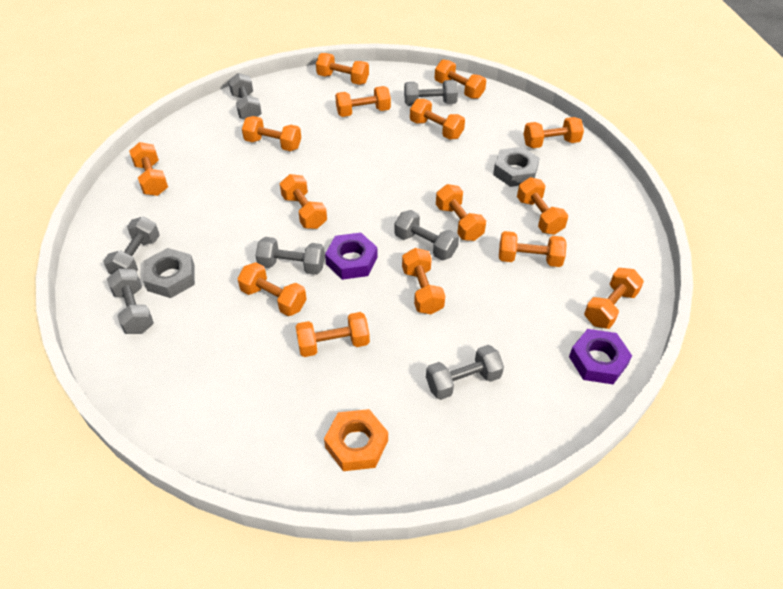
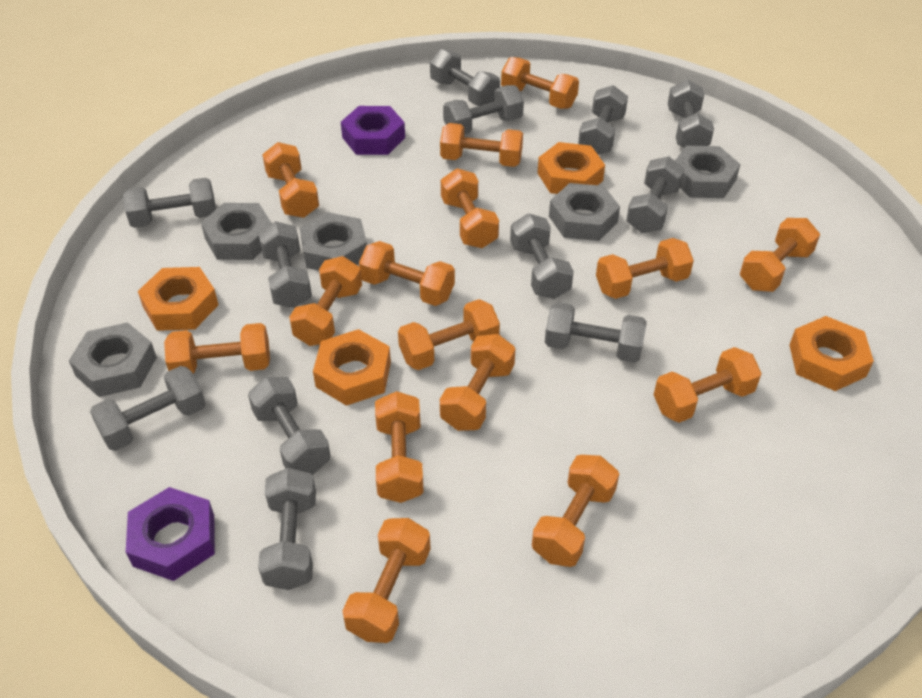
grey dumbbell: 7 -> 12
grey nut: 2 -> 5
orange nut: 1 -> 4

